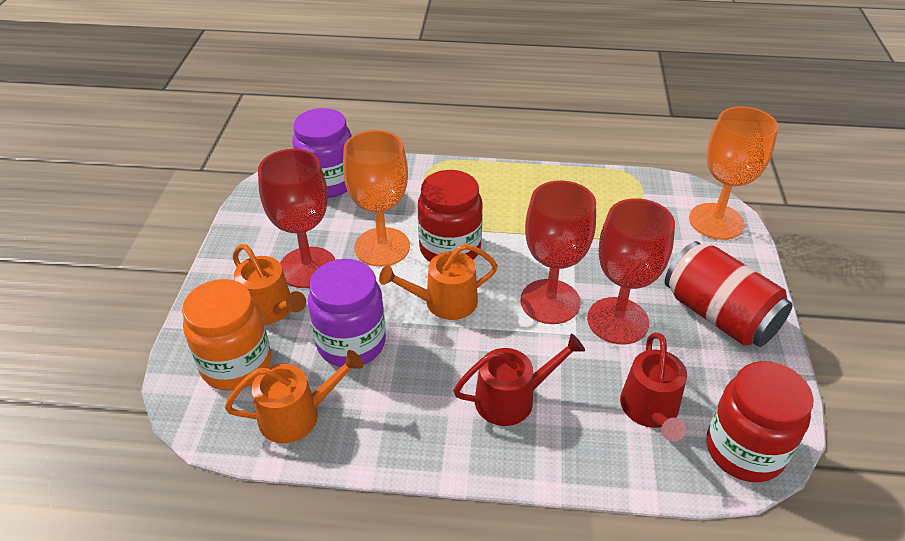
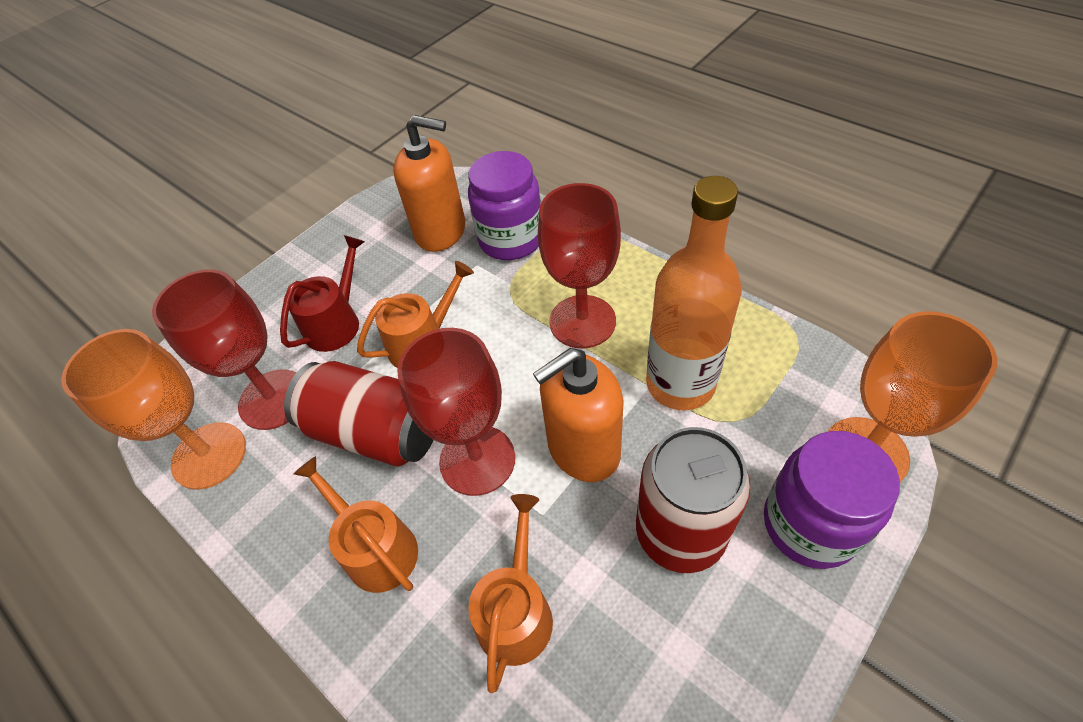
orange bottle: 0 -> 1
orange jar: 1 -> 0
orange soap dispenser: 0 -> 2
red can: 1 -> 2
red jar: 2 -> 0
red watering can: 2 -> 1

